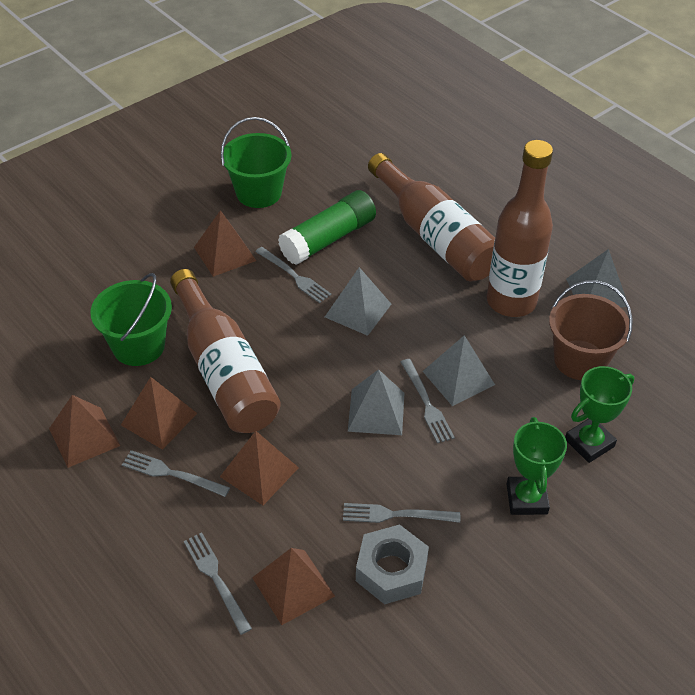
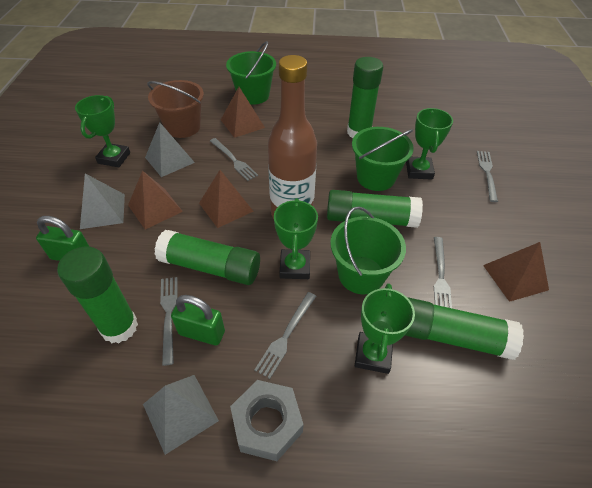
brown bottle: 3 -> 1
brown pyramid: 5 -> 4
green bucket: 2 -> 3
green glue stick: 1 -> 5
green padlock: 0 -> 2
green trophy: 2 -> 4
grey pyramid: 4 -> 3

